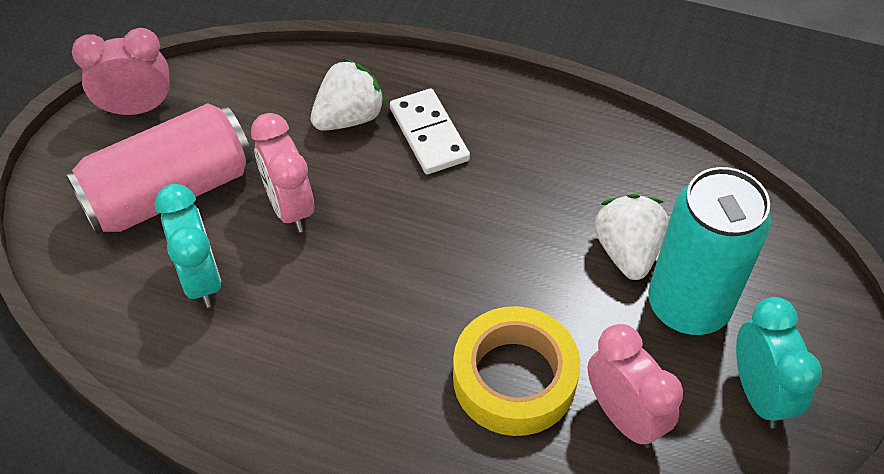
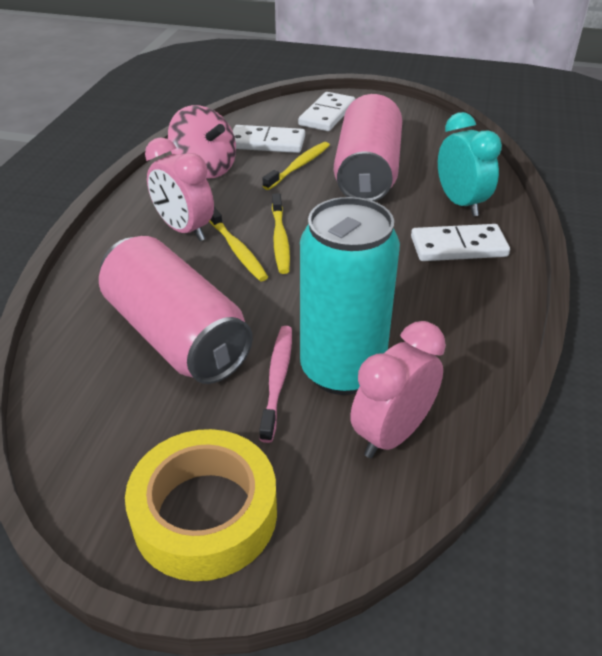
pink can: 1 -> 2
pink clock: 3 -> 2
pink spinning top: 0 -> 1
pink toothbrush: 0 -> 1
turquoise clock: 2 -> 1
white domino: 1 -> 3
white strawberry: 2 -> 0
yellow toothbrush: 0 -> 3

